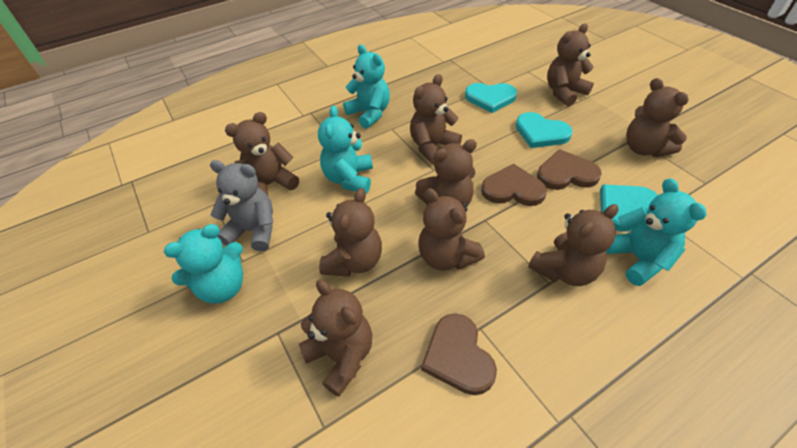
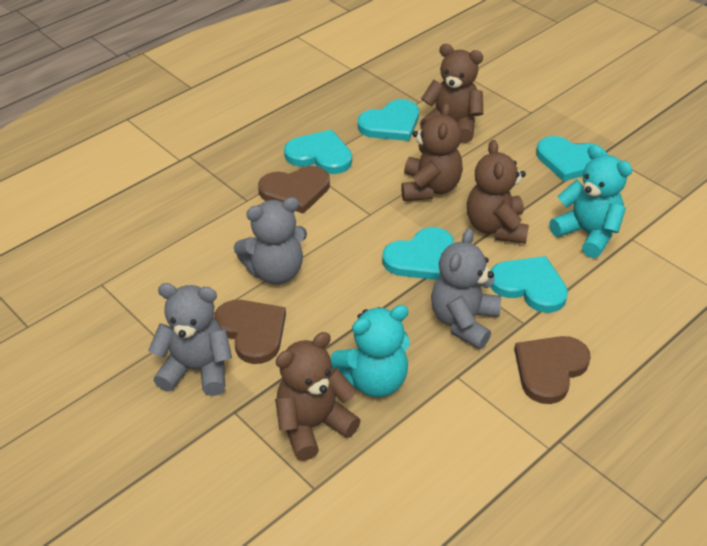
brown teddy bear: 9 -> 4
grey teddy bear: 1 -> 3
turquoise heart: 3 -> 5
turquoise teddy bear: 4 -> 2

